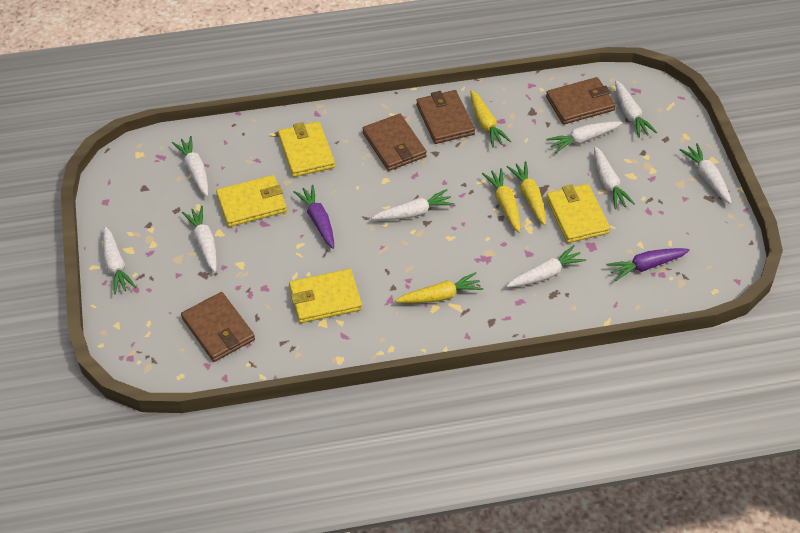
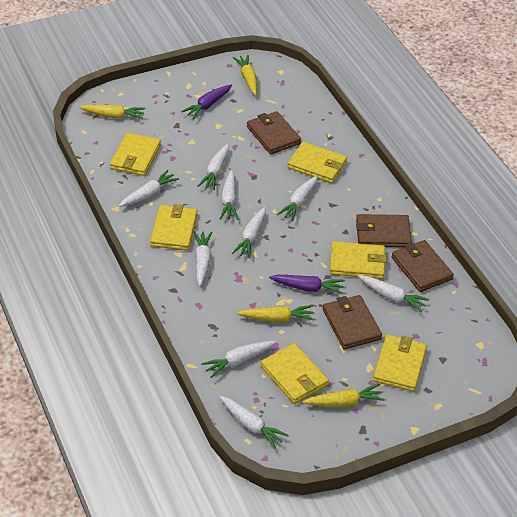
yellow wallet: 4 -> 6

